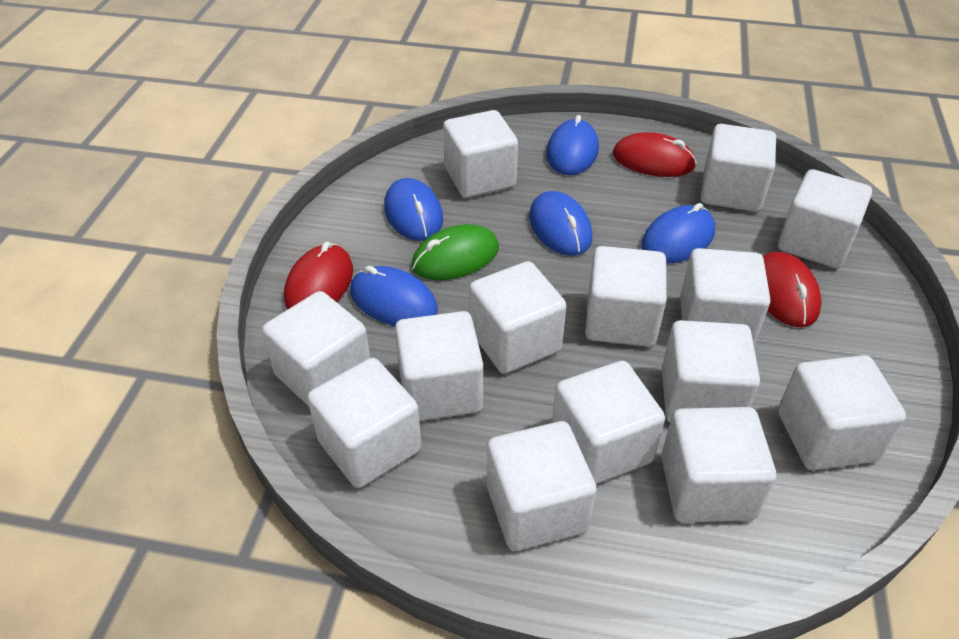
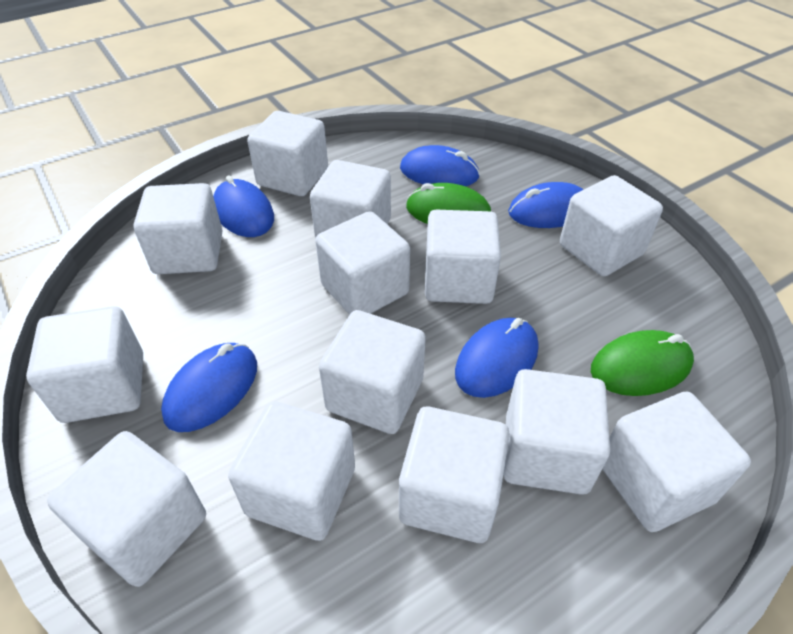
green mouse: 1 -> 2
red mouse: 3 -> 0
white cube: 14 -> 13

